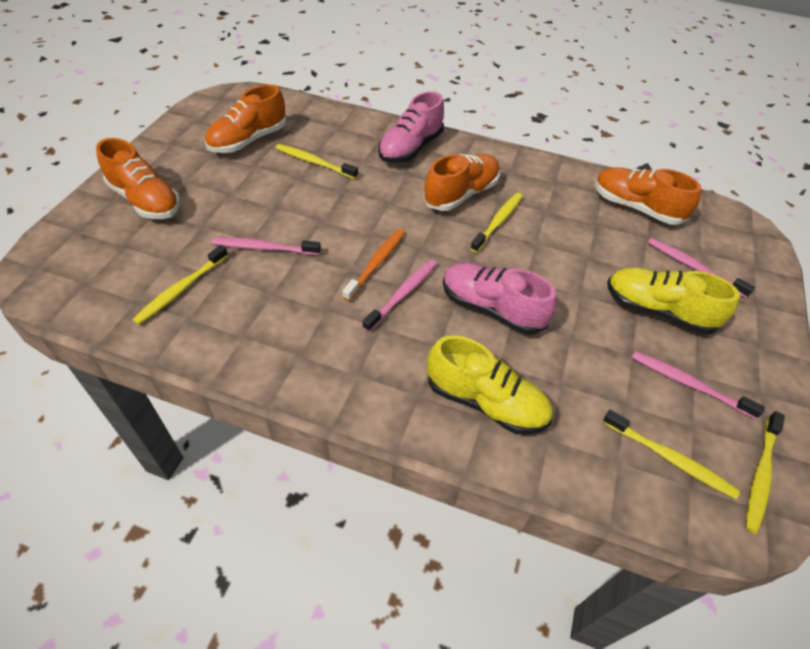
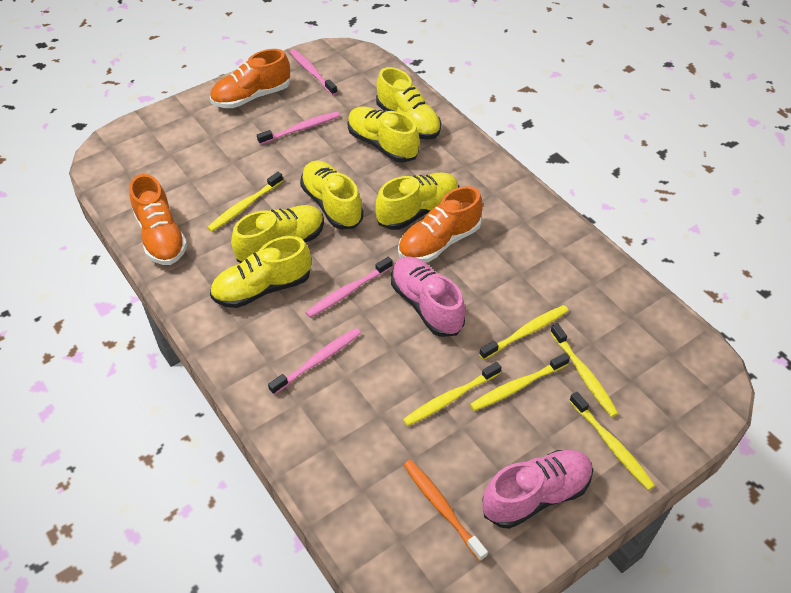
orange shoe: 4 -> 3
yellow shoe: 2 -> 6
yellow toothbrush: 5 -> 6

